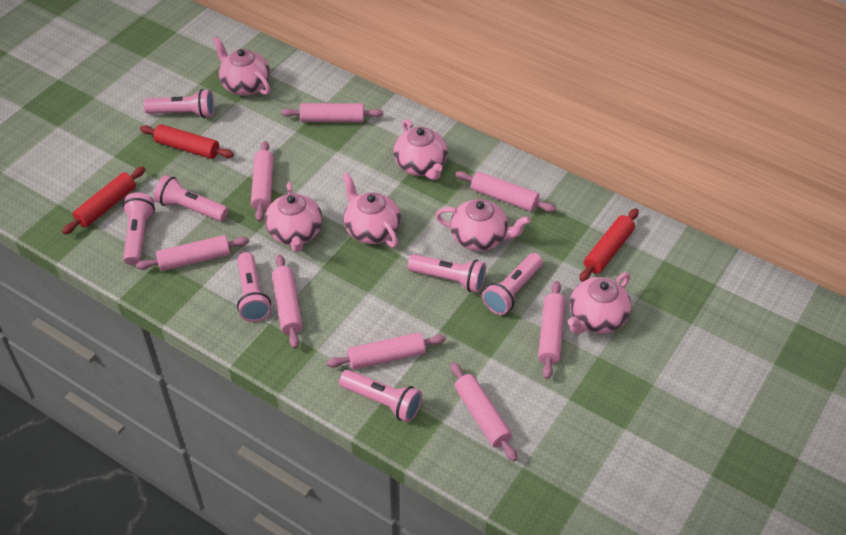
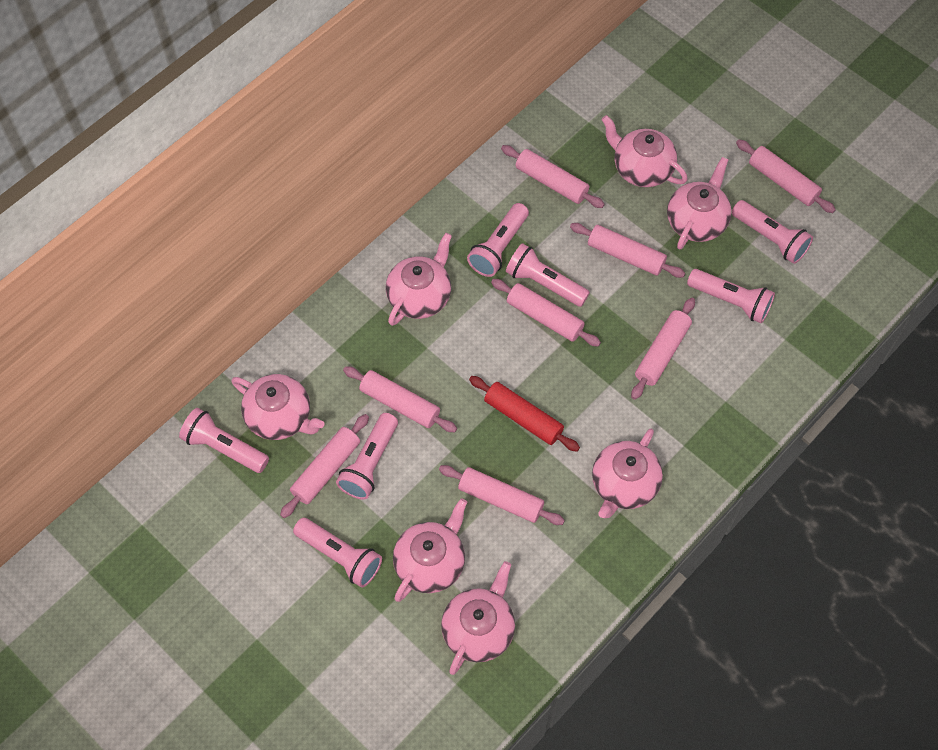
pink teapot: 6 -> 7
red rolling pin: 3 -> 1

